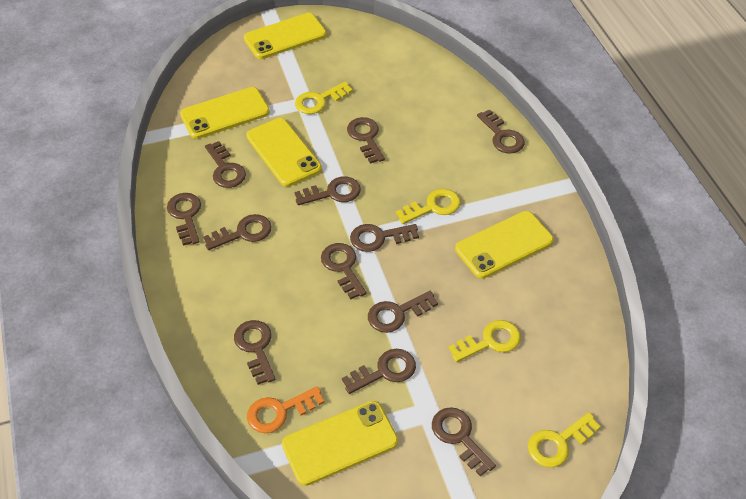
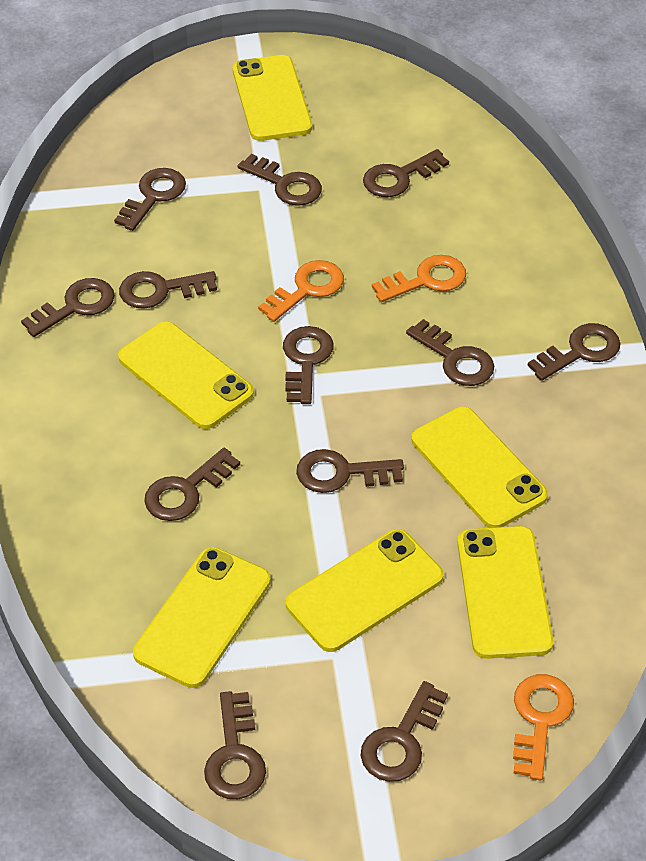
orange key: 1 -> 3
yellow key: 4 -> 0
yellow phone: 5 -> 6

